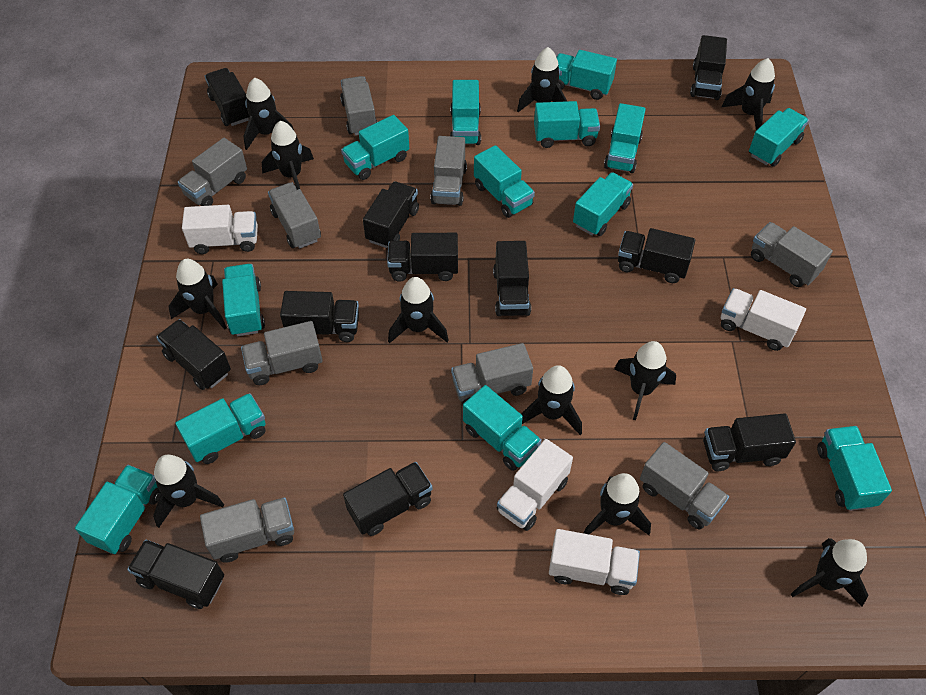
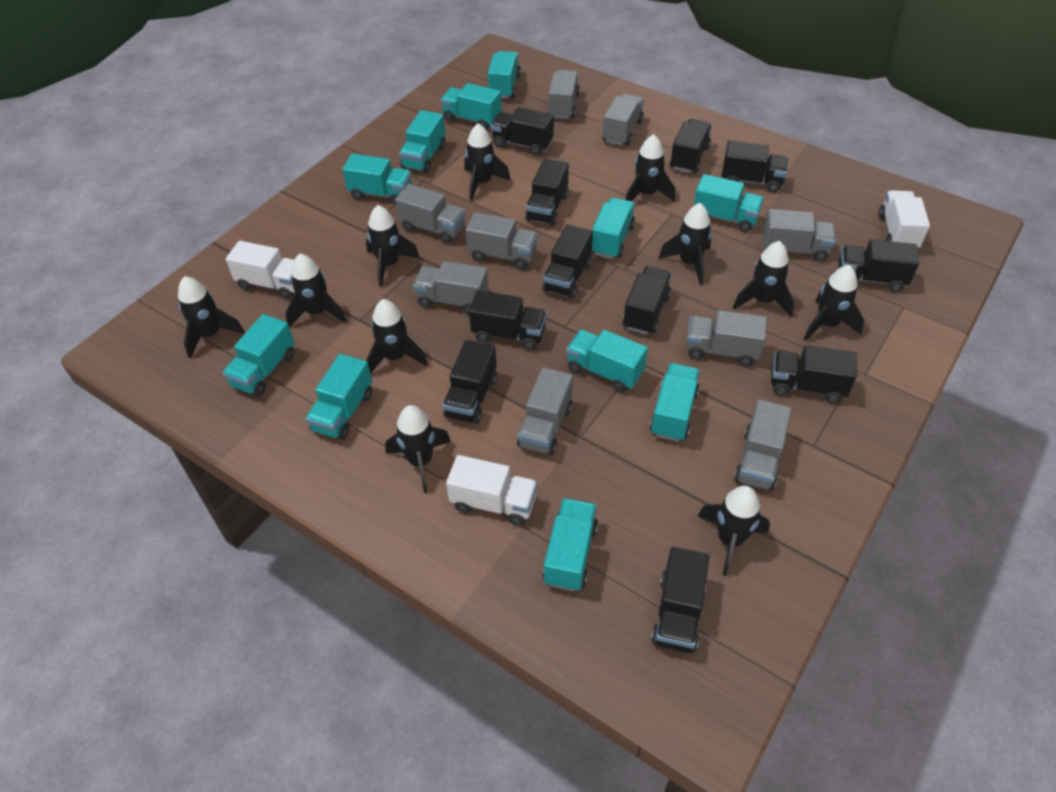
turquoise truck: 13 -> 11
white truck: 4 -> 3

